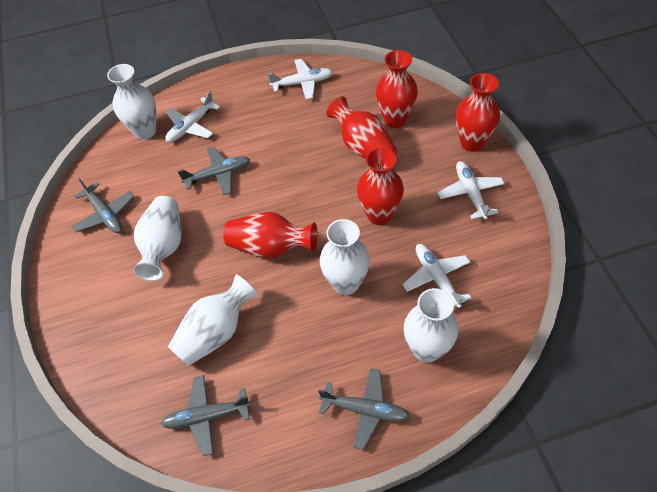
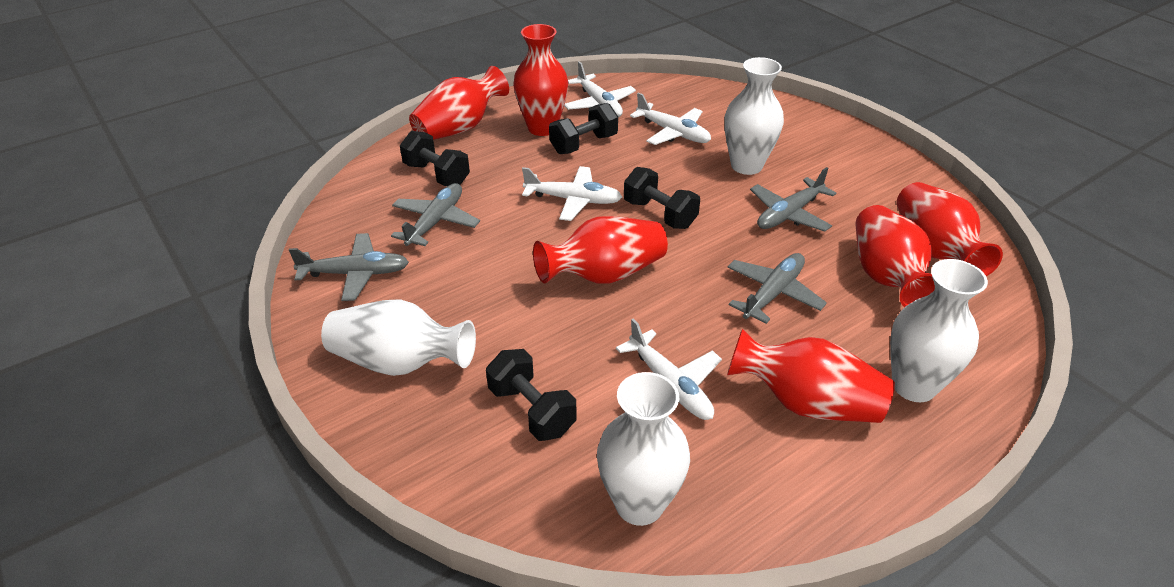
black dumbbell: 0 -> 4
red vase: 5 -> 6
white vase: 5 -> 4

